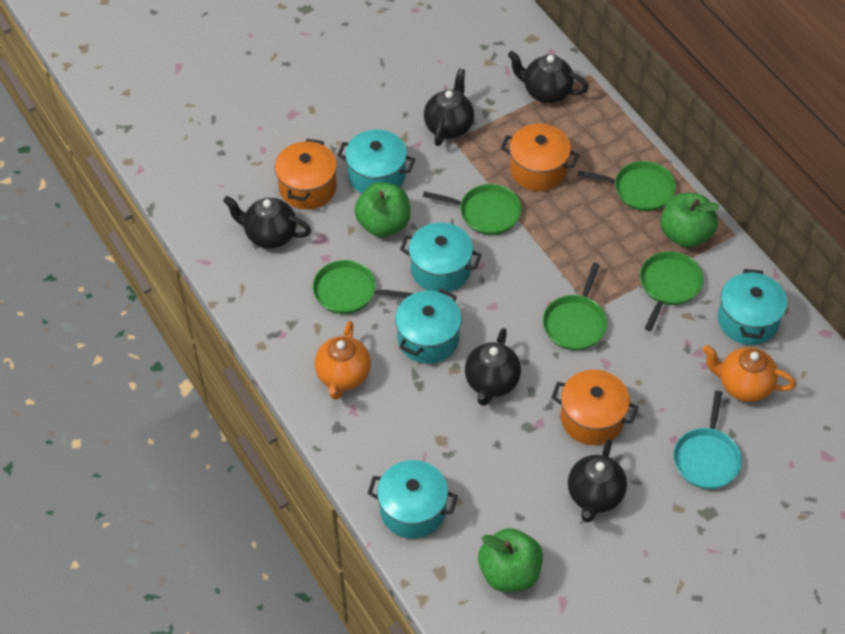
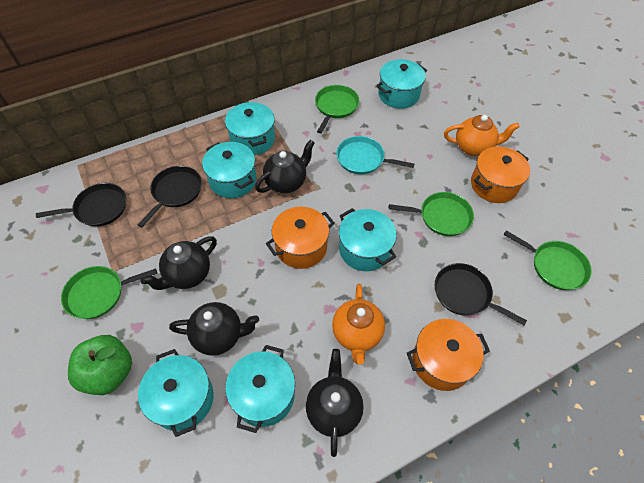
black pan: 0 -> 3
black teapot: 5 -> 4
green apple: 3 -> 1
green pan: 5 -> 4
turquoise pot: 5 -> 6

